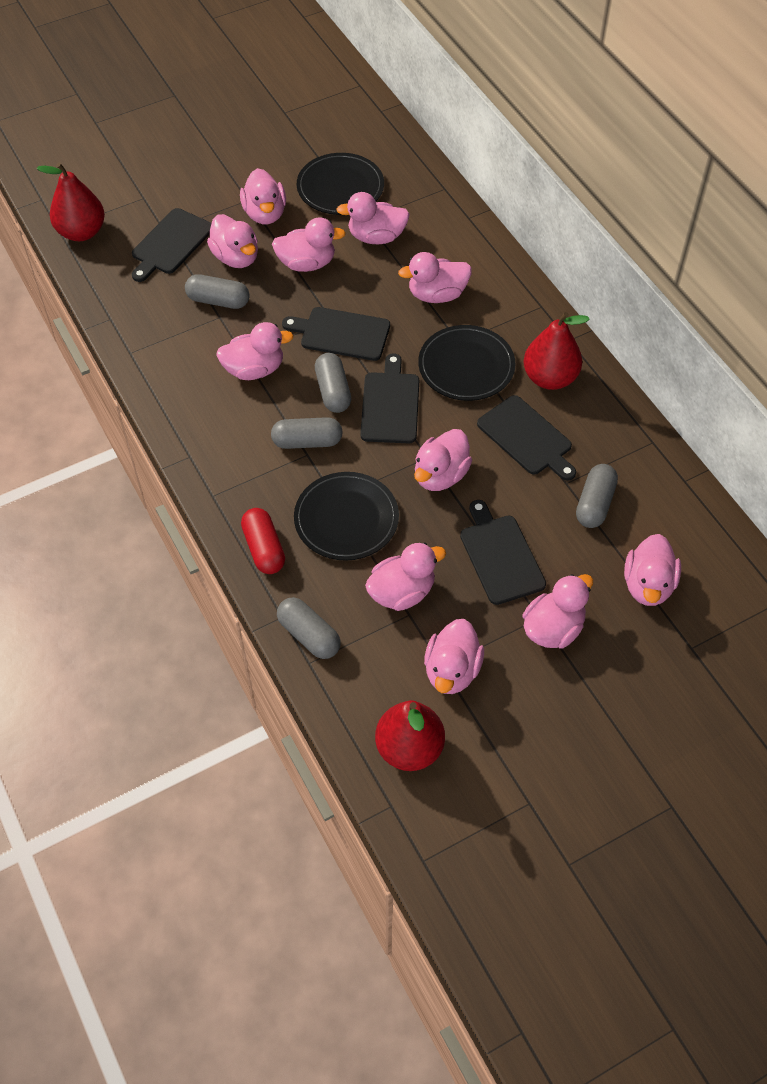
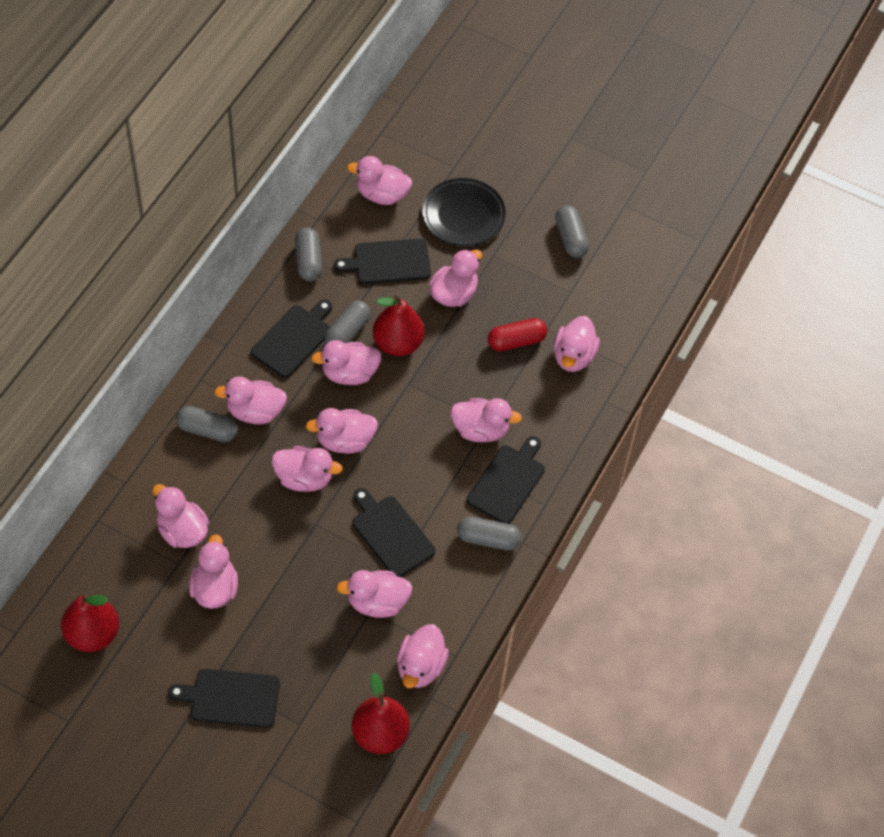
black plate: 3 -> 1
pink duck: 11 -> 12

